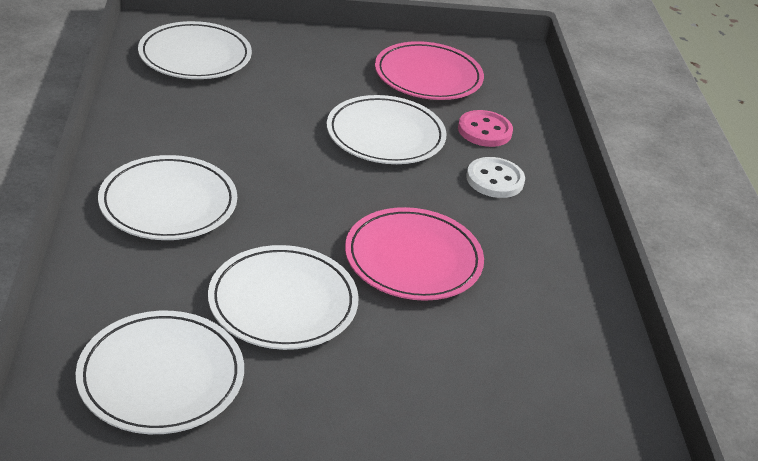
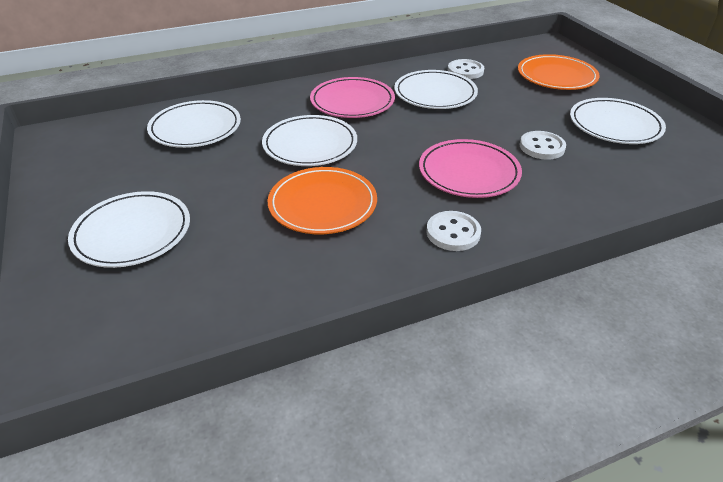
orange plate: 0 -> 2
pink button: 1 -> 0
white button: 1 -> 3

